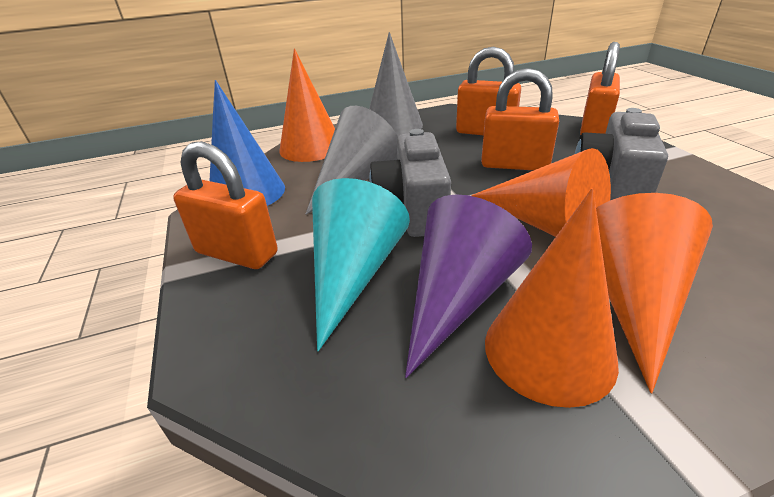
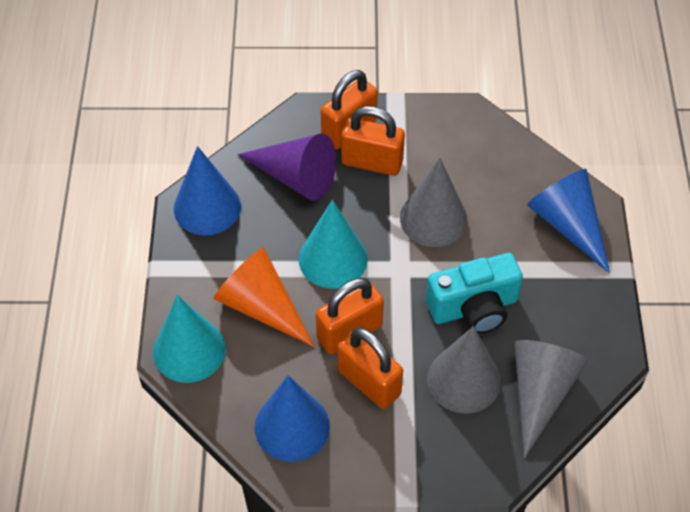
blue cone: 1 -> 3
grey camera: 2 -> 0
grey cone: 2 -> 3
orange cone: 4 -> 1
turquoise camera: 0 -> 1
turquoise cone: 1 -> 2

